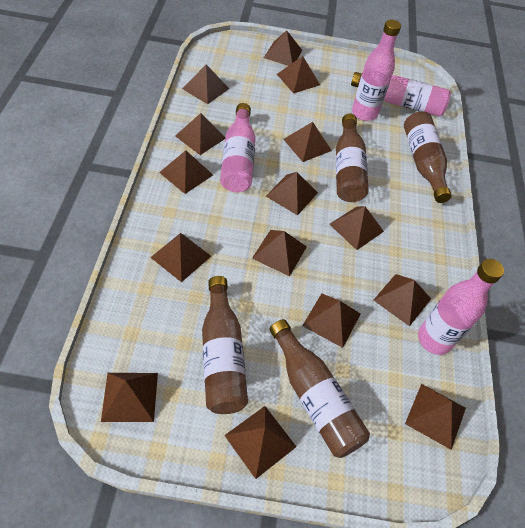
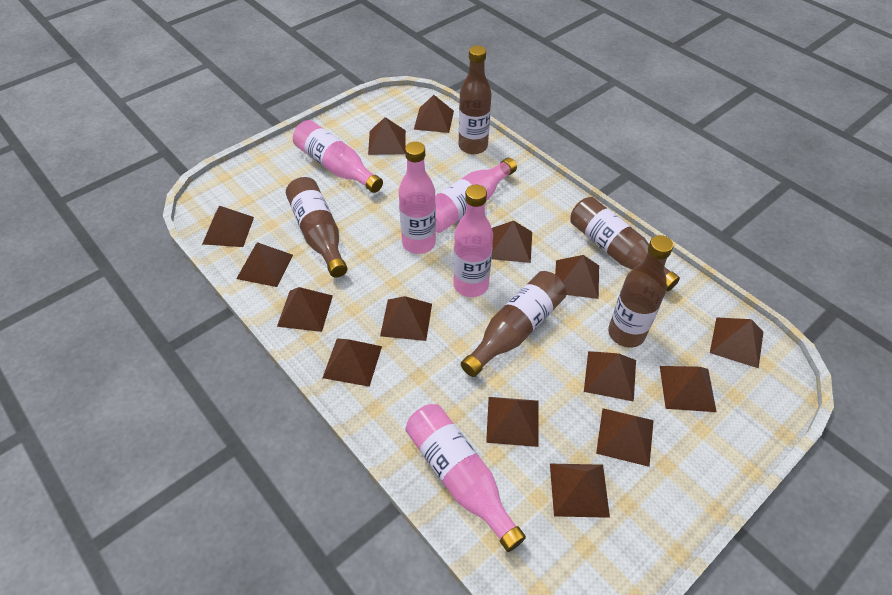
brown bottle: 4 -> 5
pink bottle: 4 -> 5

